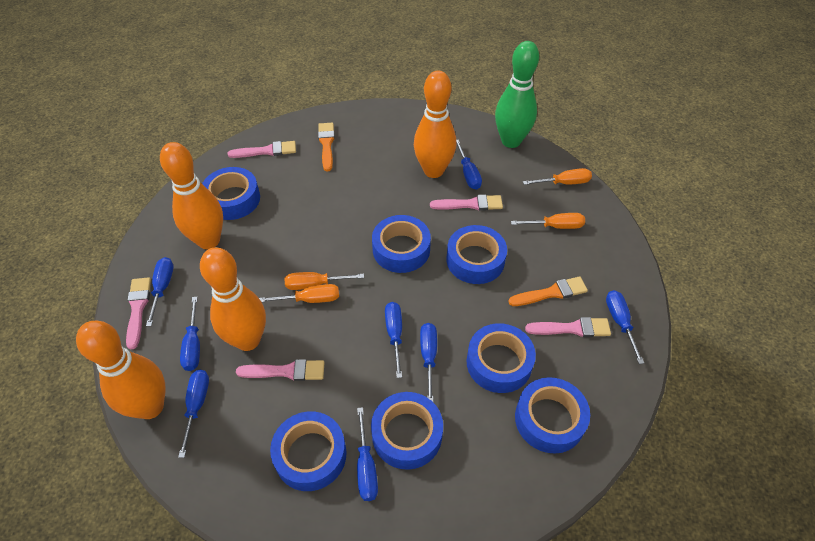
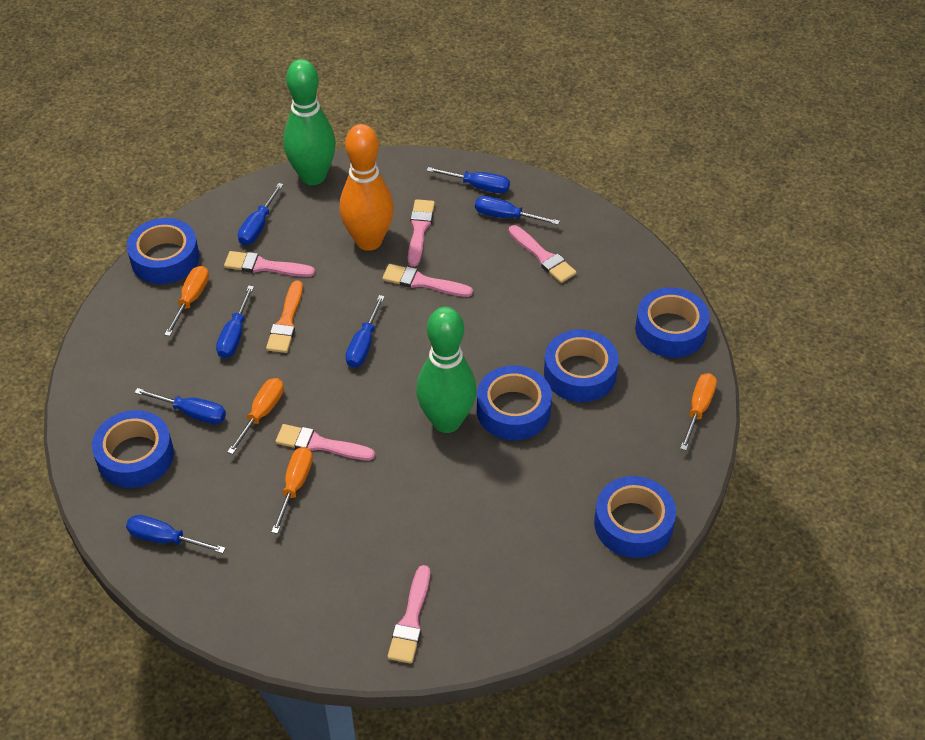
blue screwdriver: 8 -> 7
blue tape: 7 -> 6
green bowling pin: 1 -> 2
orange bowling pin: 4 -> 1
orange brush: 2 -> 1
pink brush: 5 -> 6

